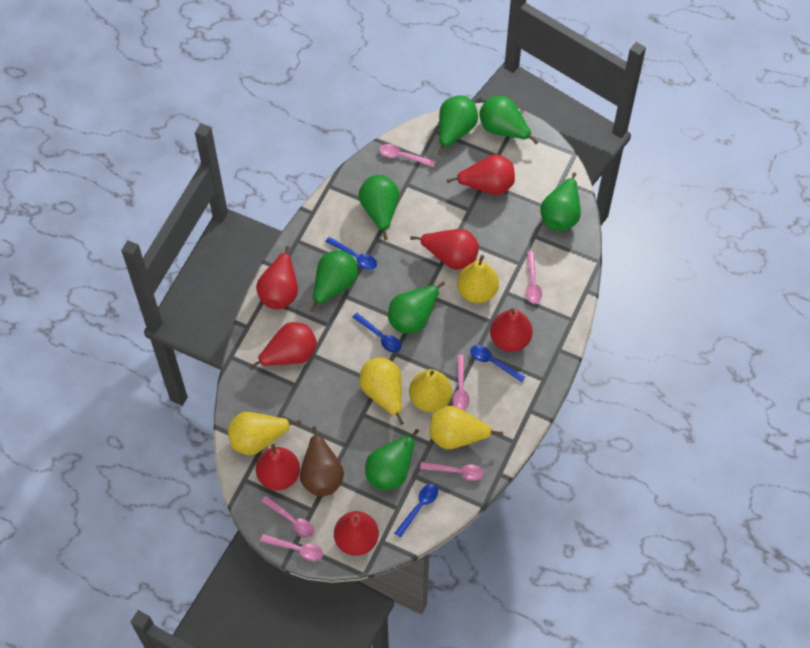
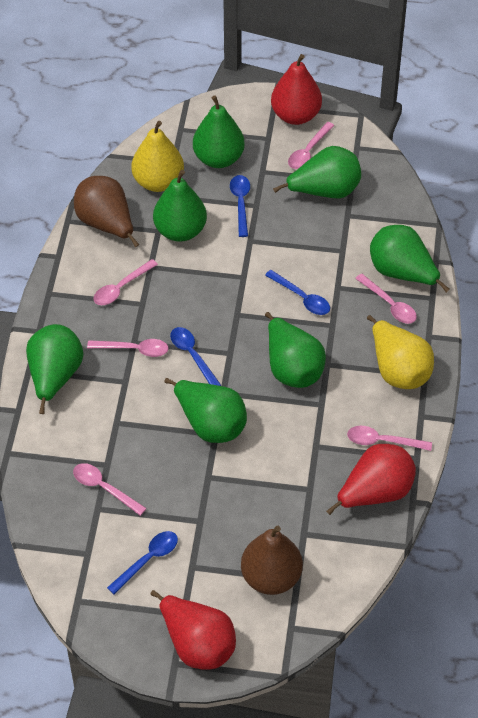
brown pear: 1 -> 2
red pear: 7 -> 3
yellow pear: 5 -> 2

